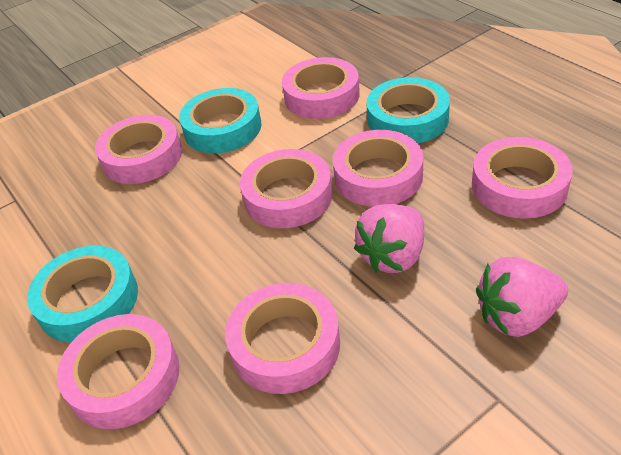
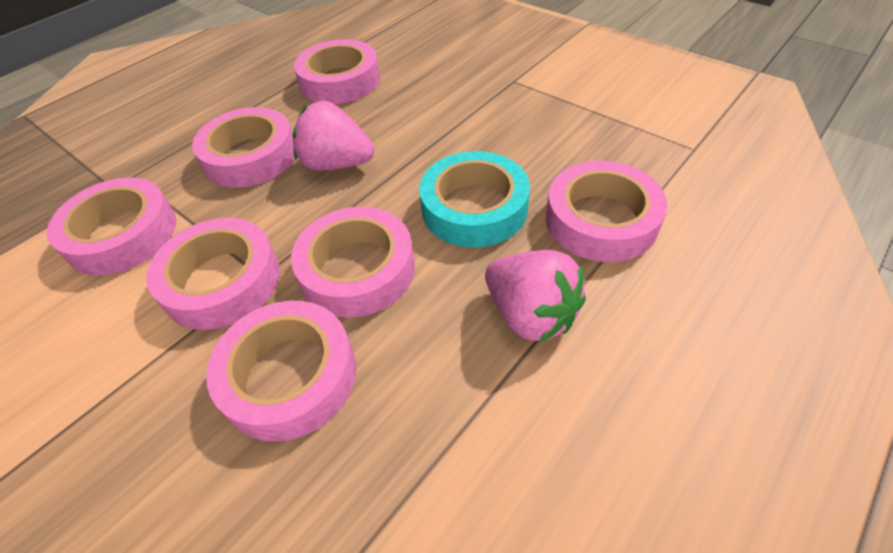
turquoise tape: 3 -> 1

